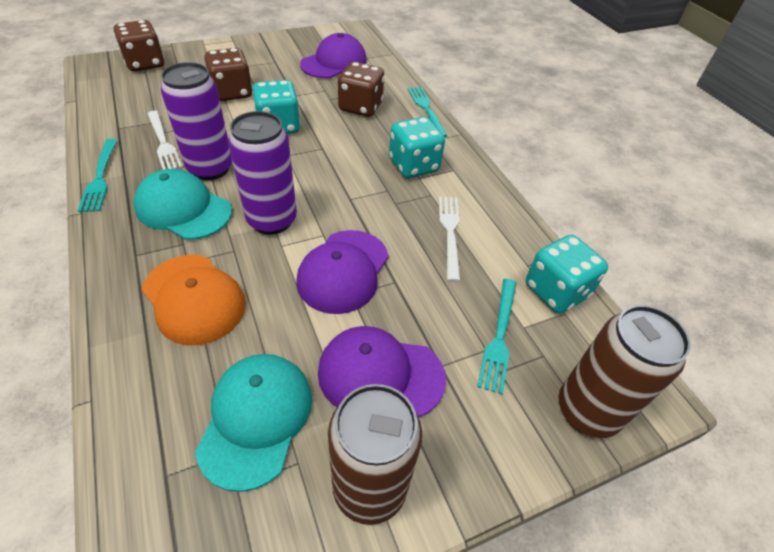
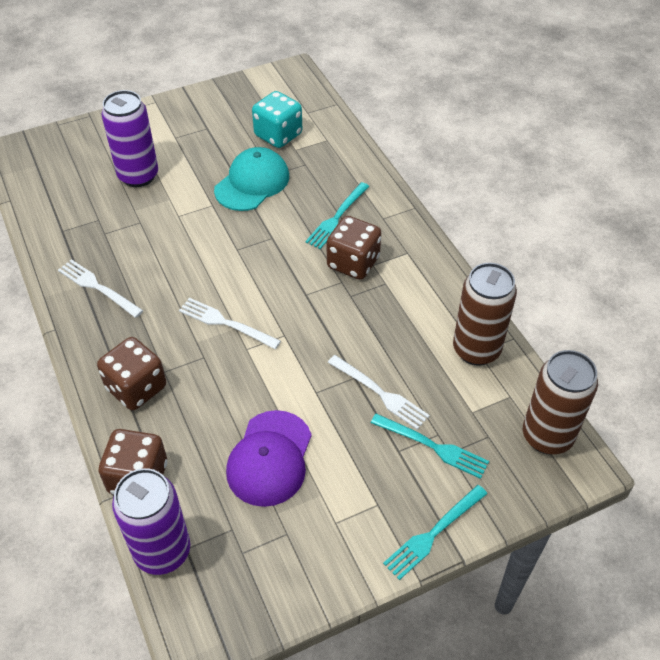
orange cap: 1 -> 0
purple cap: 3 -> 1
turquoise cap: 2 -> 1
turquoise dice: 3 -> 1
white fork: 2 -> 3

